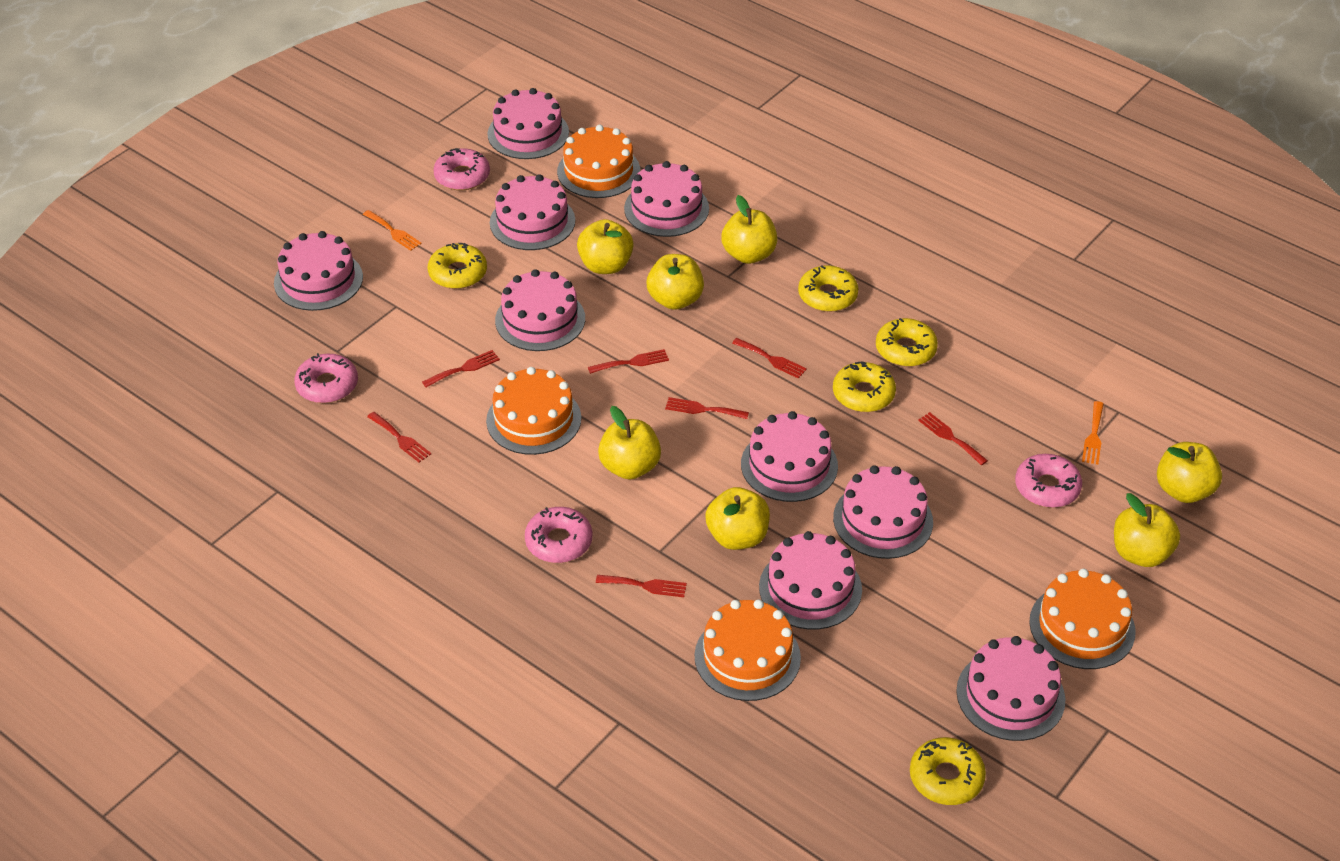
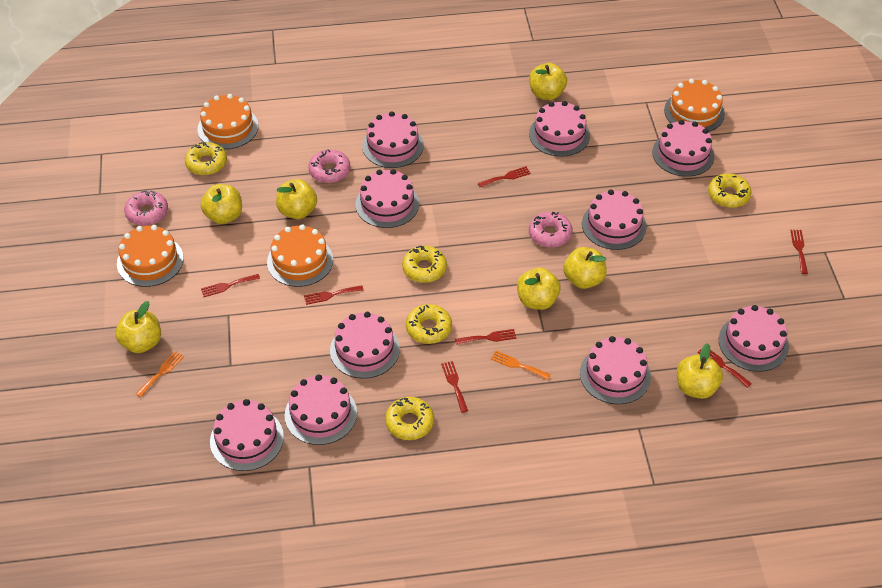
pink cake: 9 -> 10
pink donut: 4 -> 3

